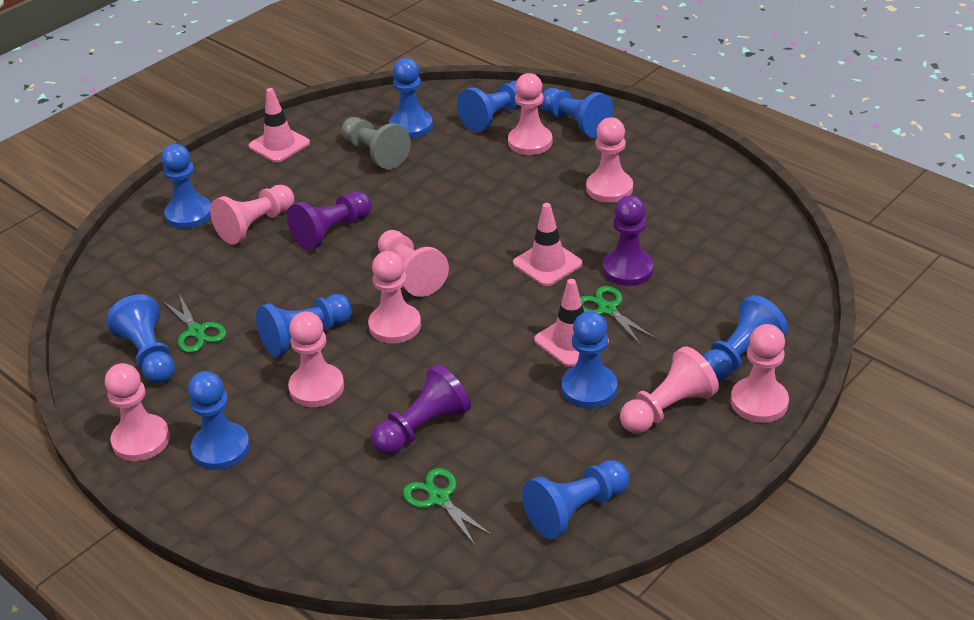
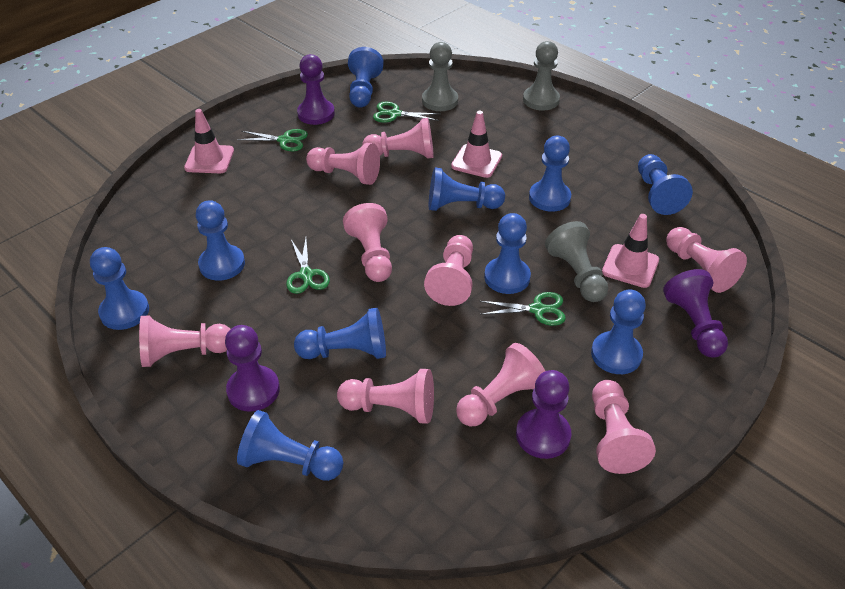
green scissors: 3 -> 4
grey pawn: 1 -> 3
purple pawn: 3 -> 4

